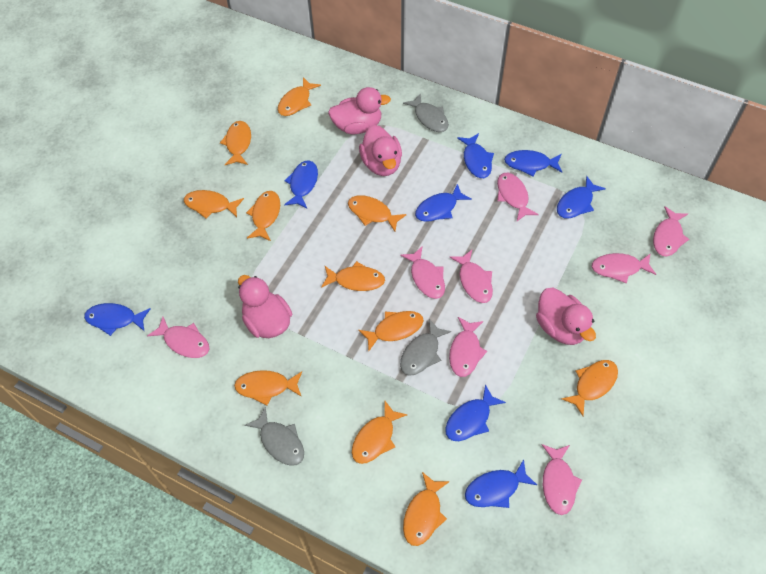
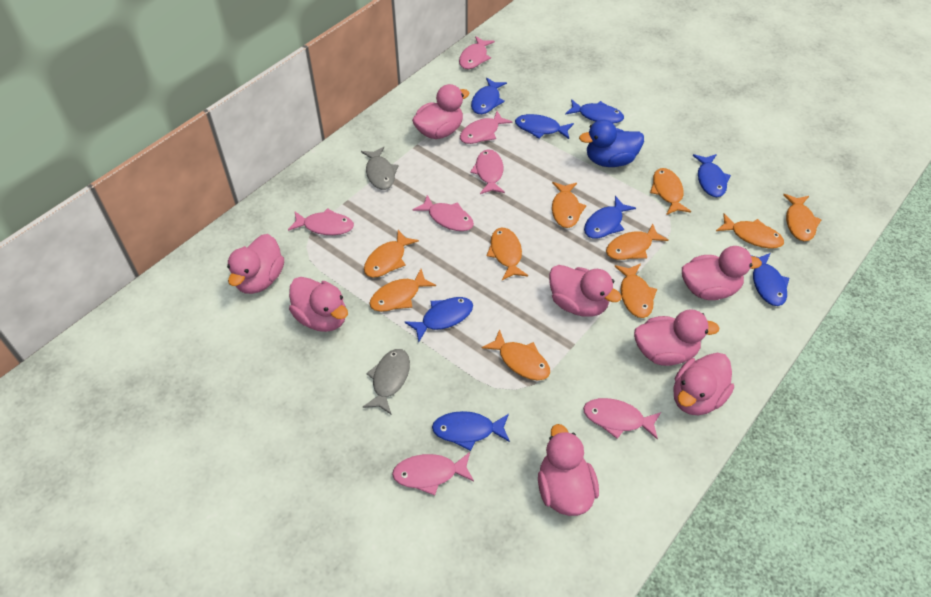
blue duck: 0 -> 1
grey fish: 3 -> 2
orange fish: 11 -> 10
pink duck: 4 -> 8
pink fish: 8 -> 7

